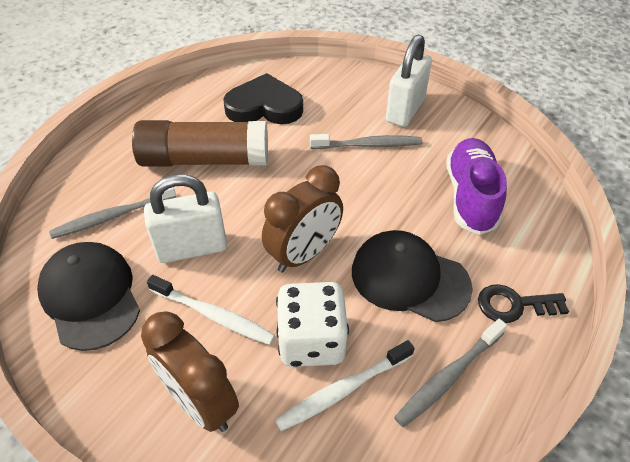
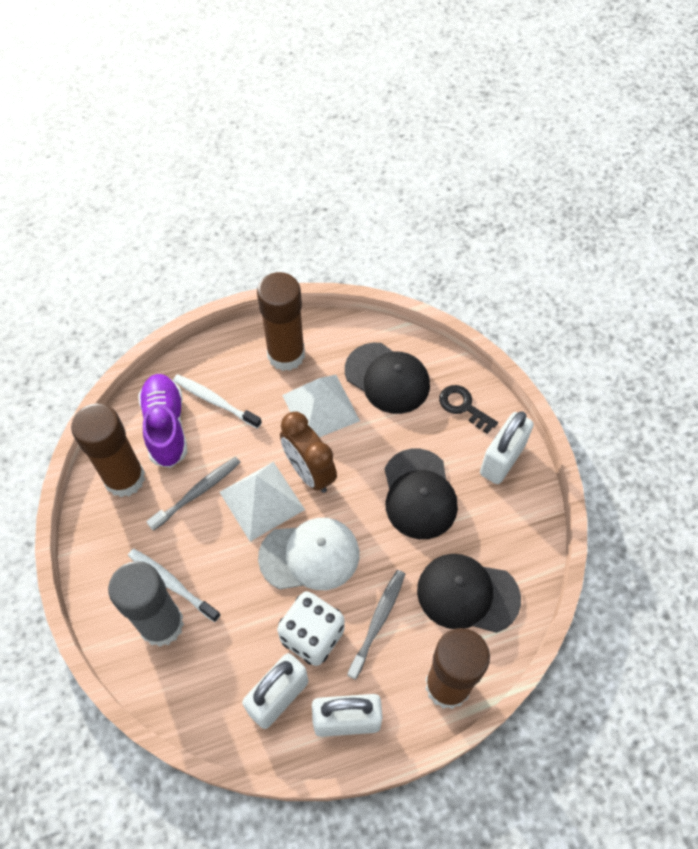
black cap: 2 -> 3
black heart: 1 -> 0
brown clock: 2 -> 1
brown glue stick: 1 -> 3
grey glue stick: 0 -> 1
grey toothbrush: 3 -> 2
white cap: 0 -> 1
white padlock: 2 -> 3
white pyramid: 0 -> 2

